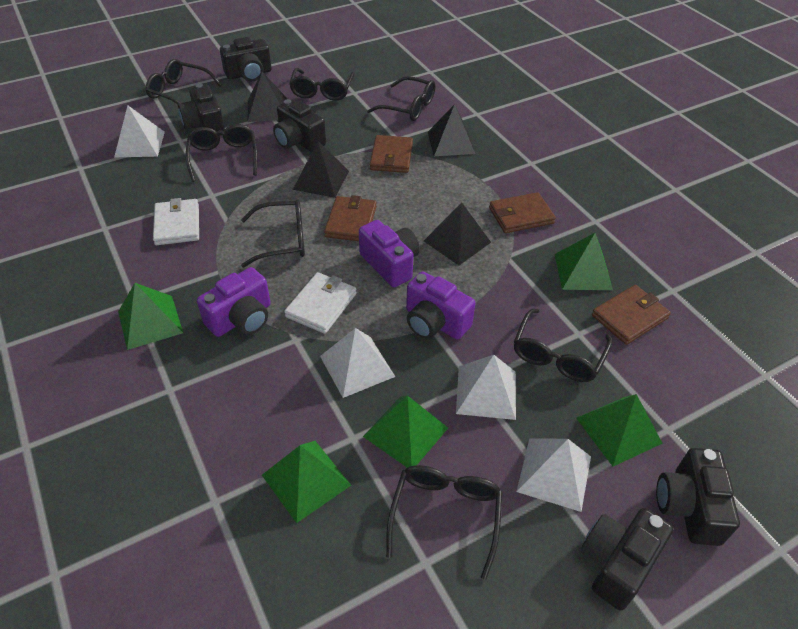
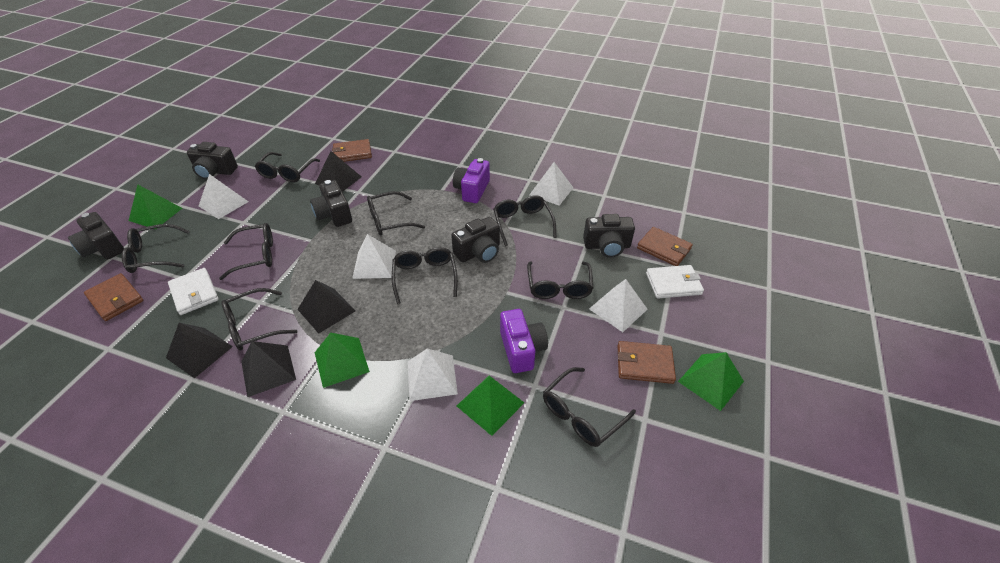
black glasses: 7 -> 9
green pyramid: 5 -> 4
purple camera: 3 -> 2
white pyramid: 4 -> 5

